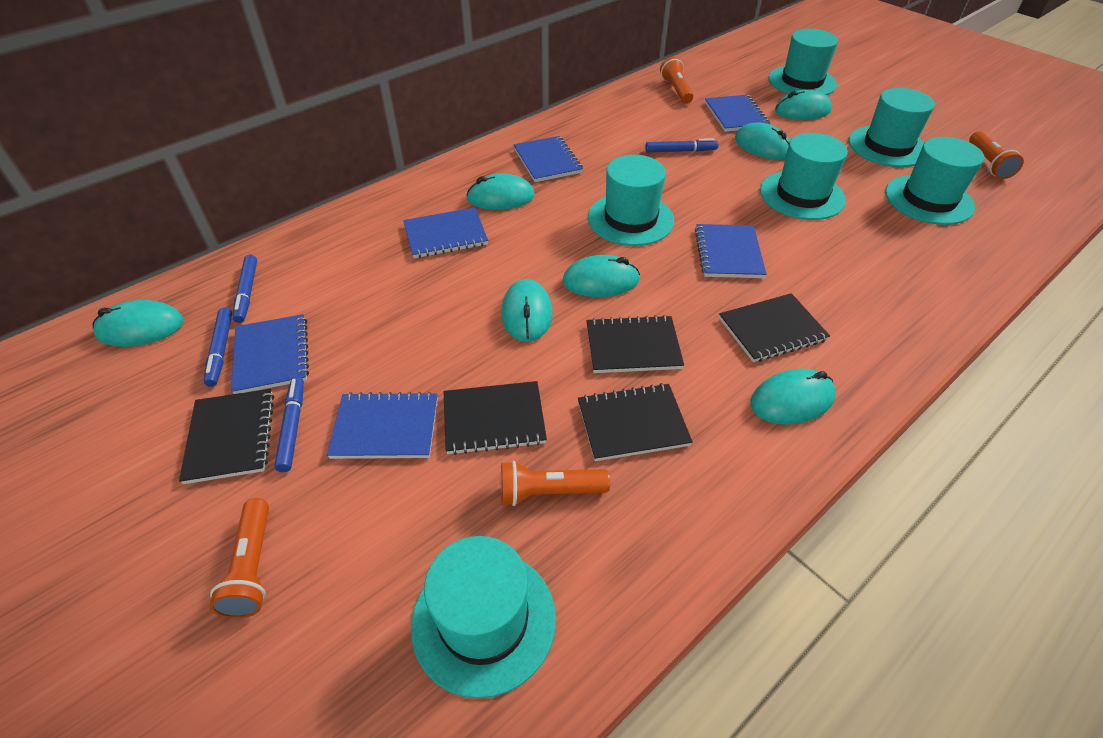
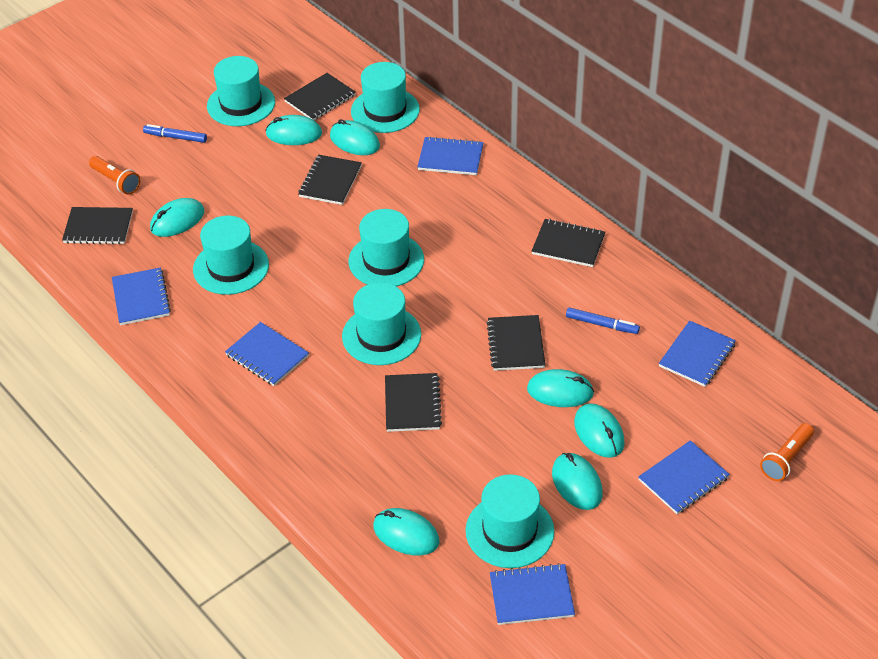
black notebook: 5 -> 6
blue marker: 4 -> 2
orange flashlight: 4 -> 2

